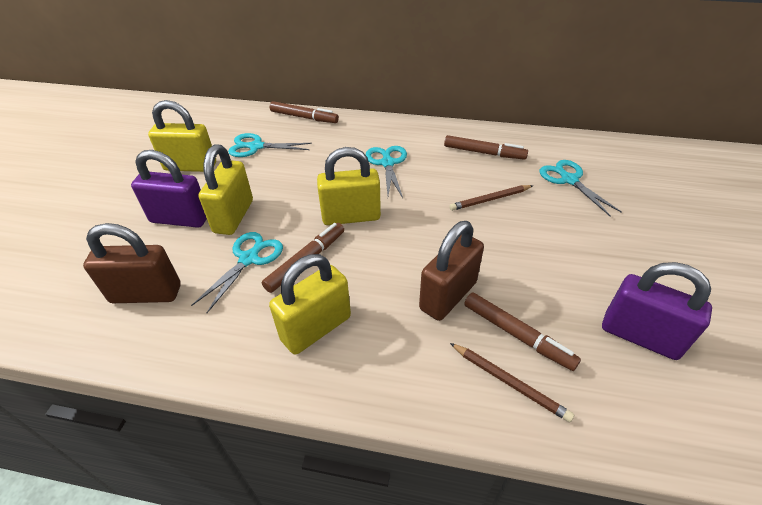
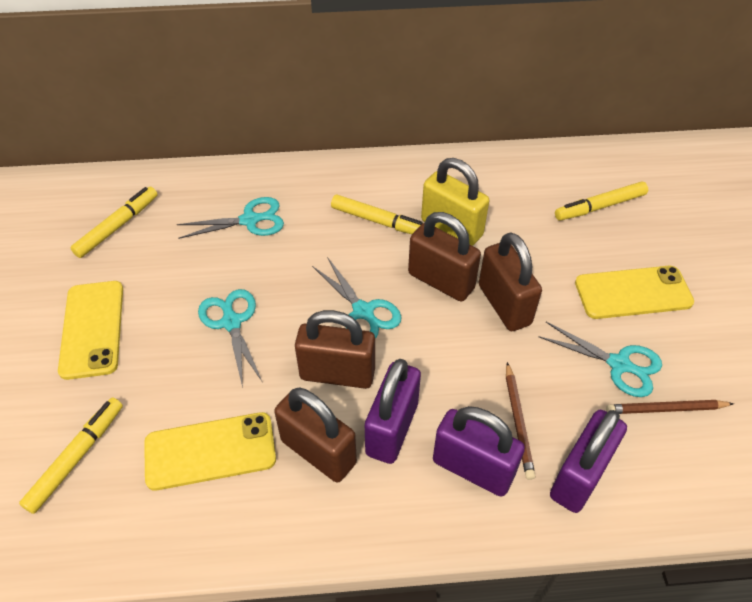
brown marker: 4 -> 0
brown padlock: 2 -> 4
purple padlock: 2 -> 3
yellow marker: 0 -> 4
yellow padlock: 4 -> 1
yellow phone: 0 -> 3

